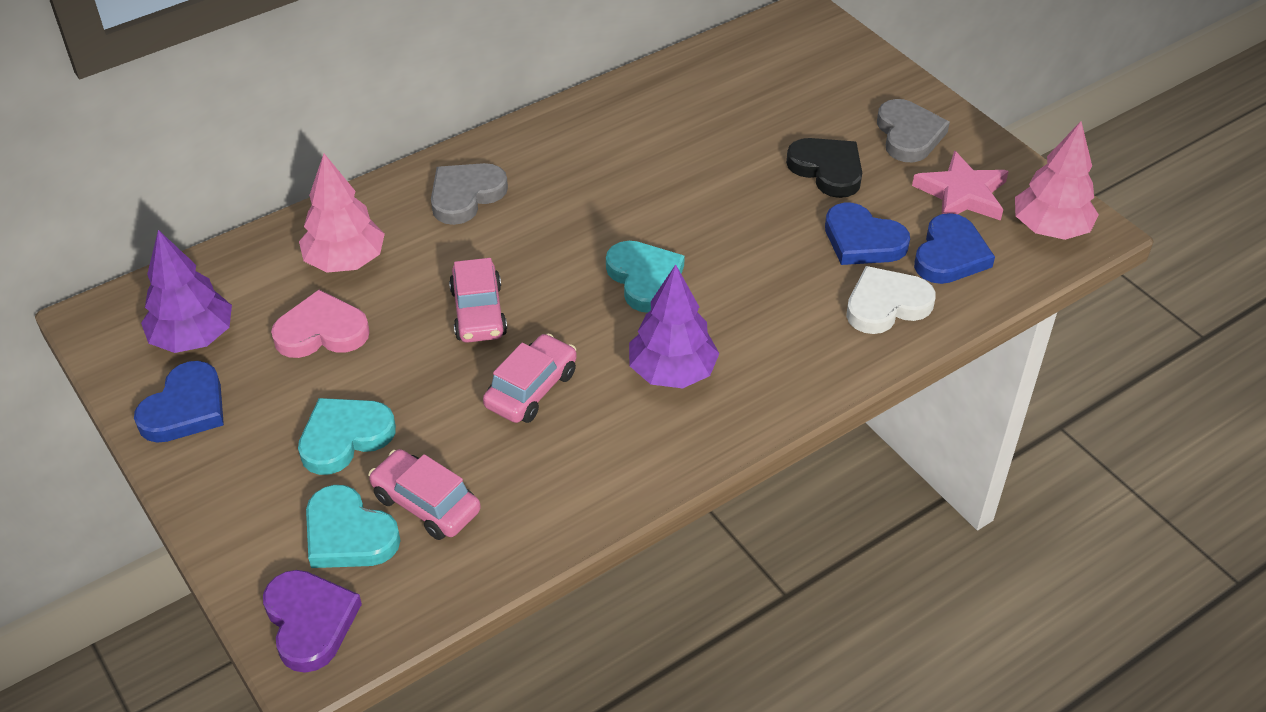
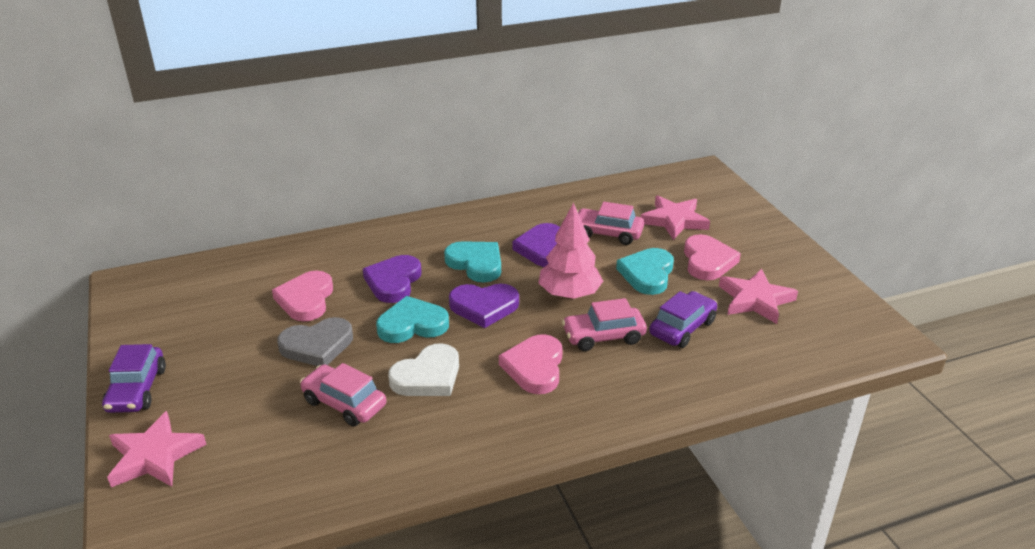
black heart: 1 -> 0
blue heart: 3 -> 0
grey heart: 2 -> 1
pink heart: 1 -> 3
pink star: 1 -> 3
pink tree: 2 -> 1
purple car: 0 -> 2
purple heart: 1 -> 3
purple tree: 2 -> 0

